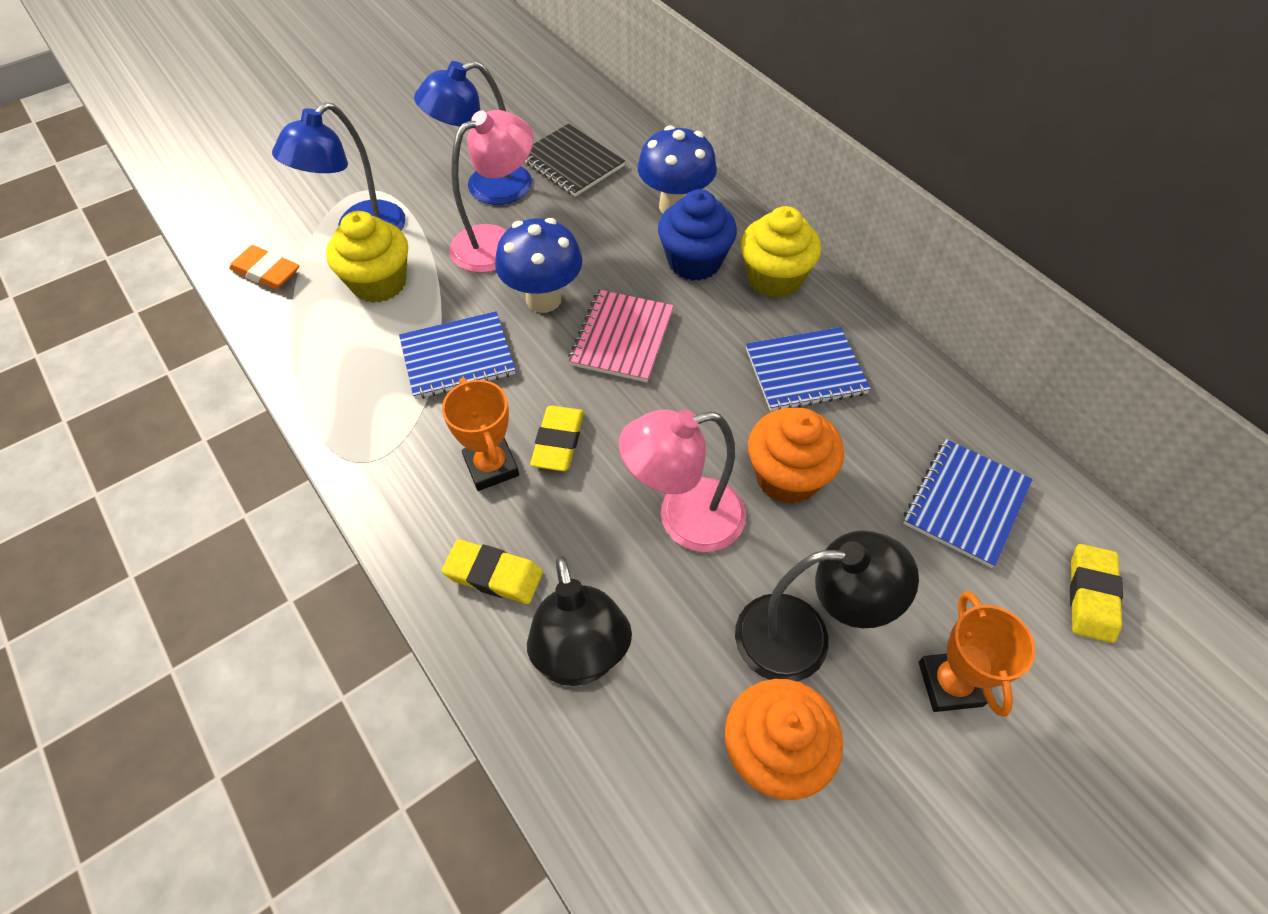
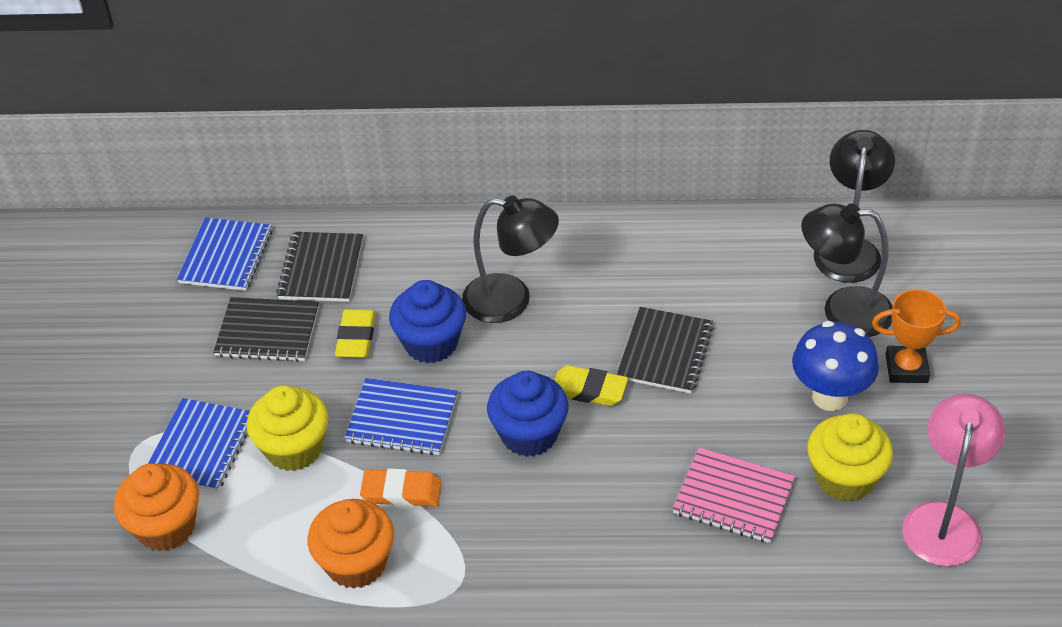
black lamp: 2 -> 3
black notebook: 1 -> 3
blue cupcake: 1 -> 2
blue lamp: 2 -> 0
blue mushroom: 2 -> 1
orange trophy: 2 -> 1
pink lamp: 2 -> 1
yellow eraser: 3 -> 2

